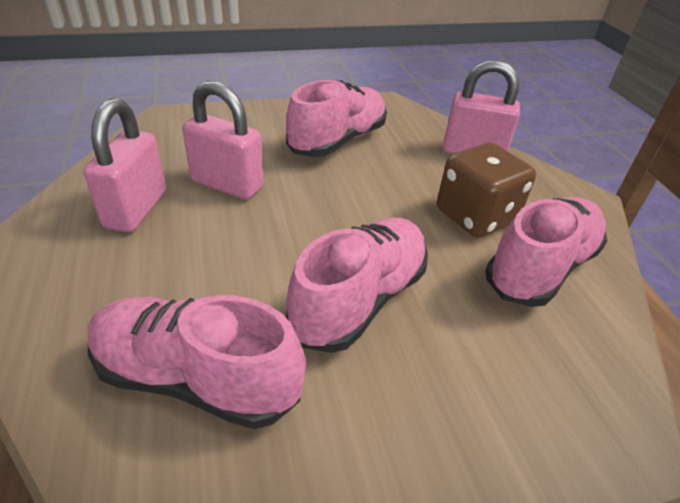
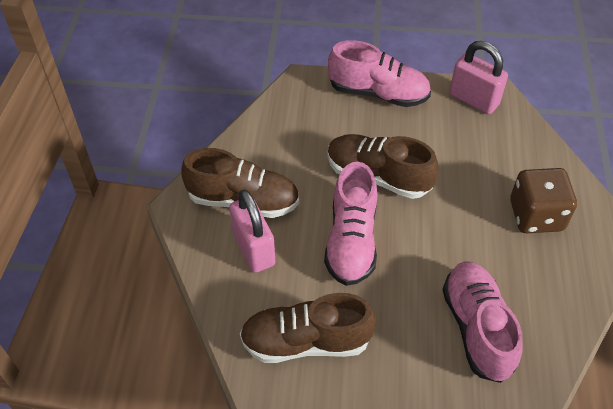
brown shoe: 0 -> 3
pink padlock: 3 -> 2
pink shoe: 4 -> 3

